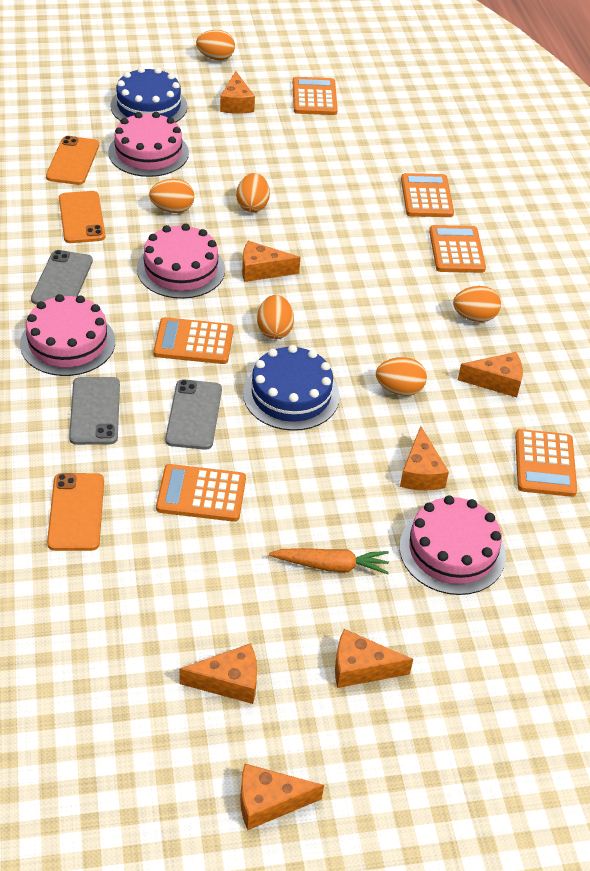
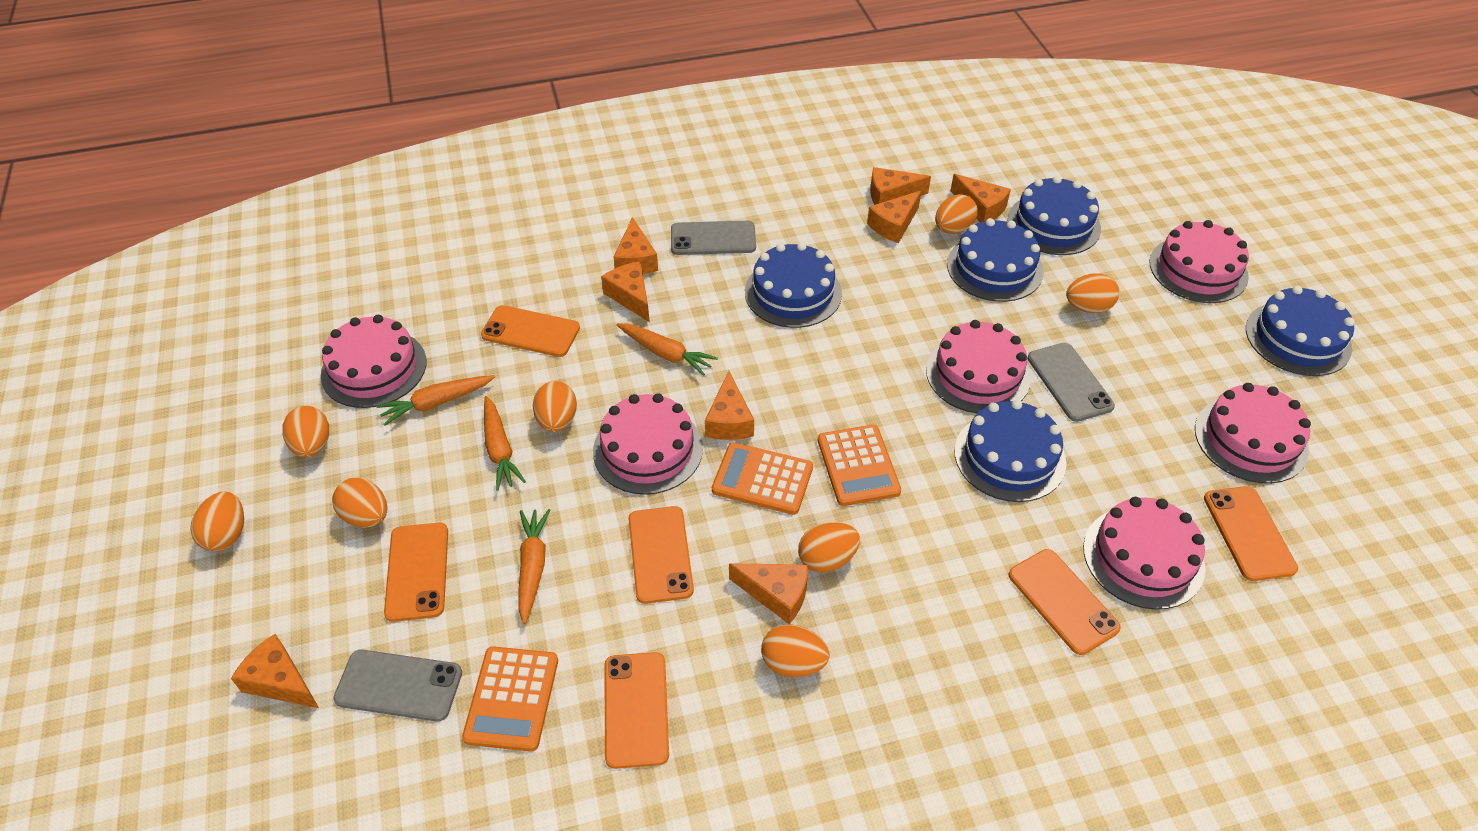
blue cake: 2 -> 5
orange calculator: 6 -> 3
orange carrot: 1 -> 4
orange cheese: 7 -> 8
orange egg: 6 -> 8
orange phone: 3 -> 6
pink cake: 4 -> 6

